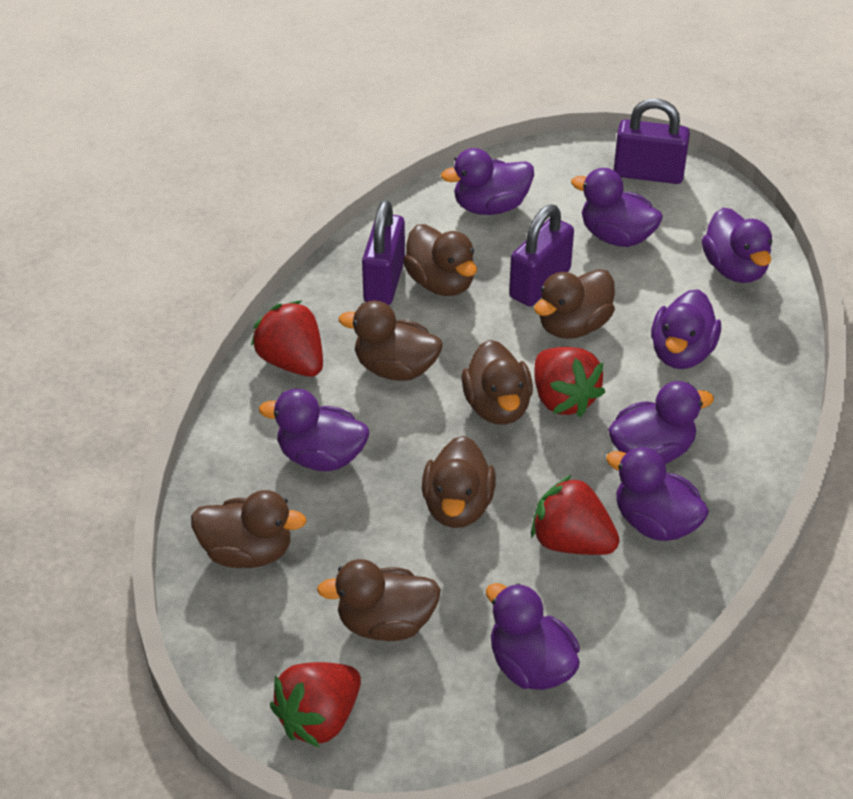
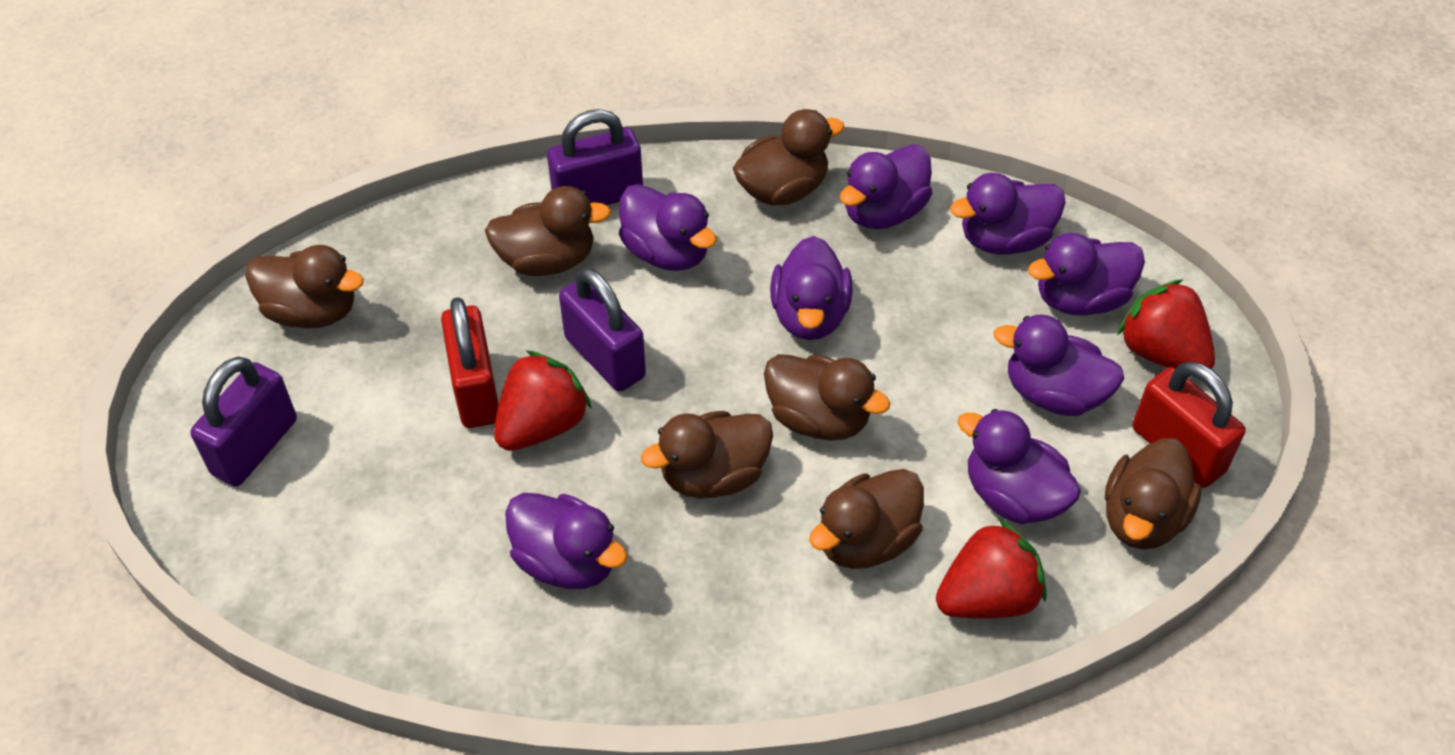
red padlock: 0 -> 2
red strawberry: 4 -> 3

